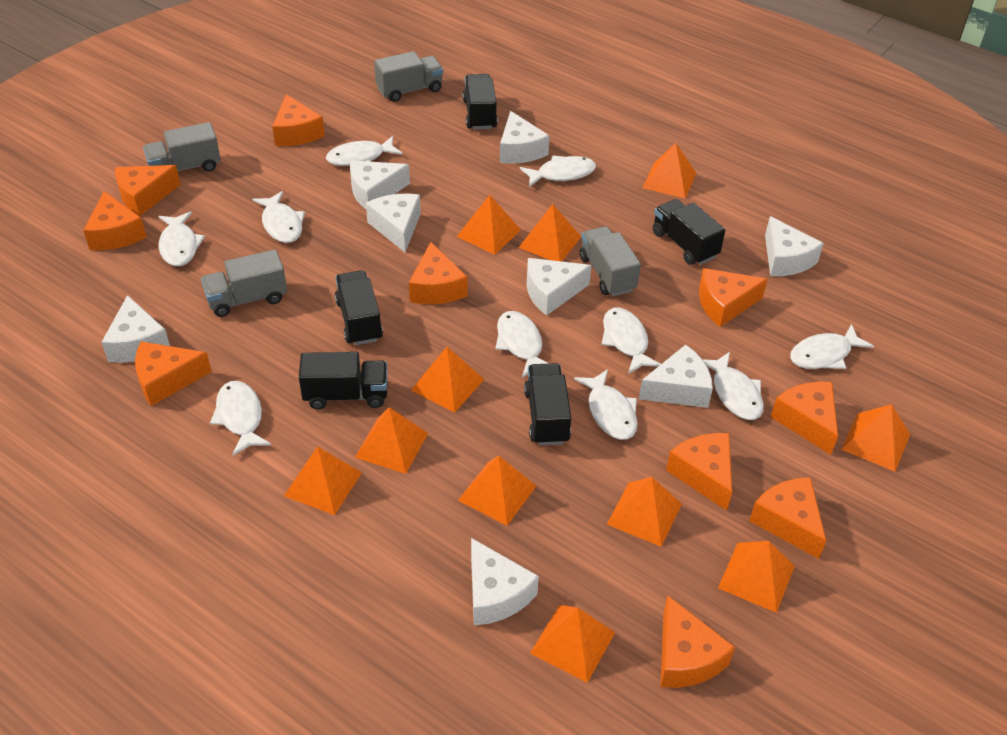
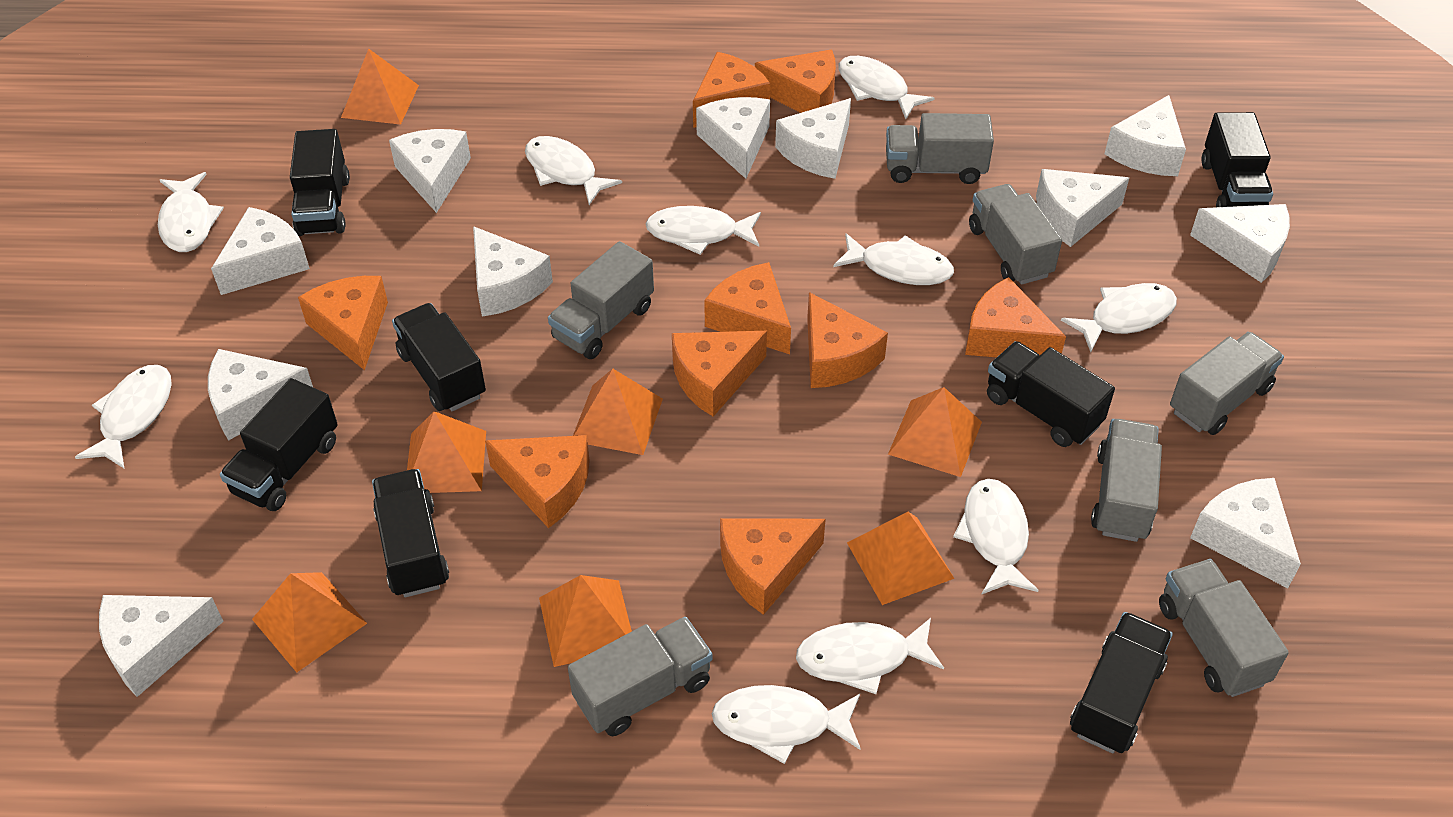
black truck: 5 -> 7
grey truck: 4 -> 7
orange cheese: 10 -> 9
orange pyramid: 11 -> 7
white cheese: 8 -> 11

